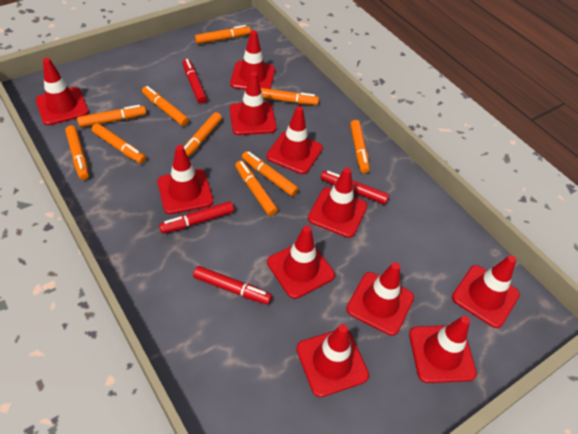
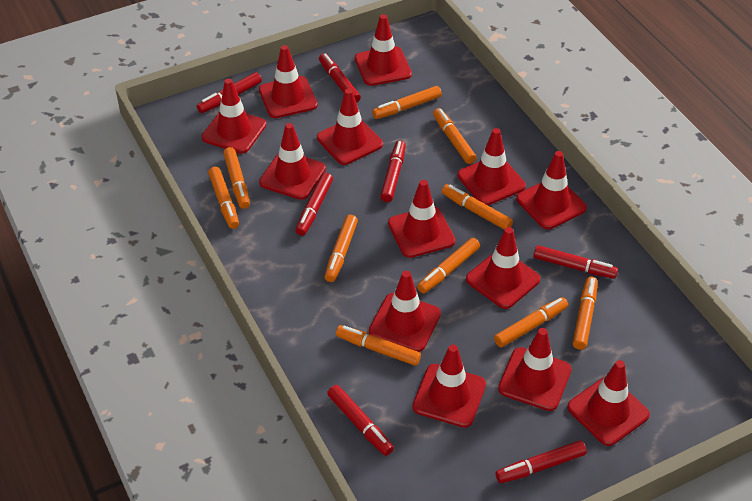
red marker: 4 -> 7
red traffic cone: 11 -> 13

